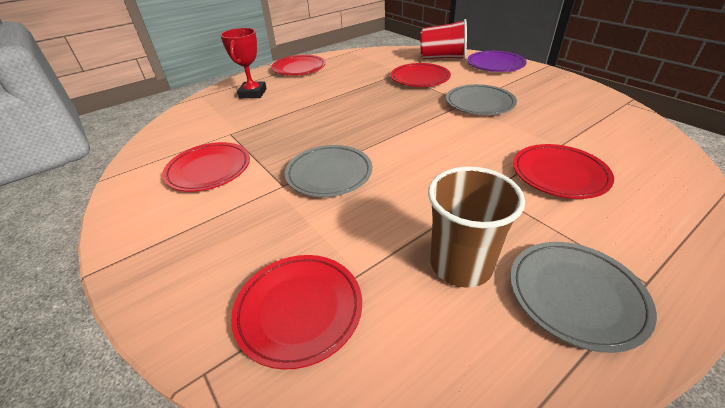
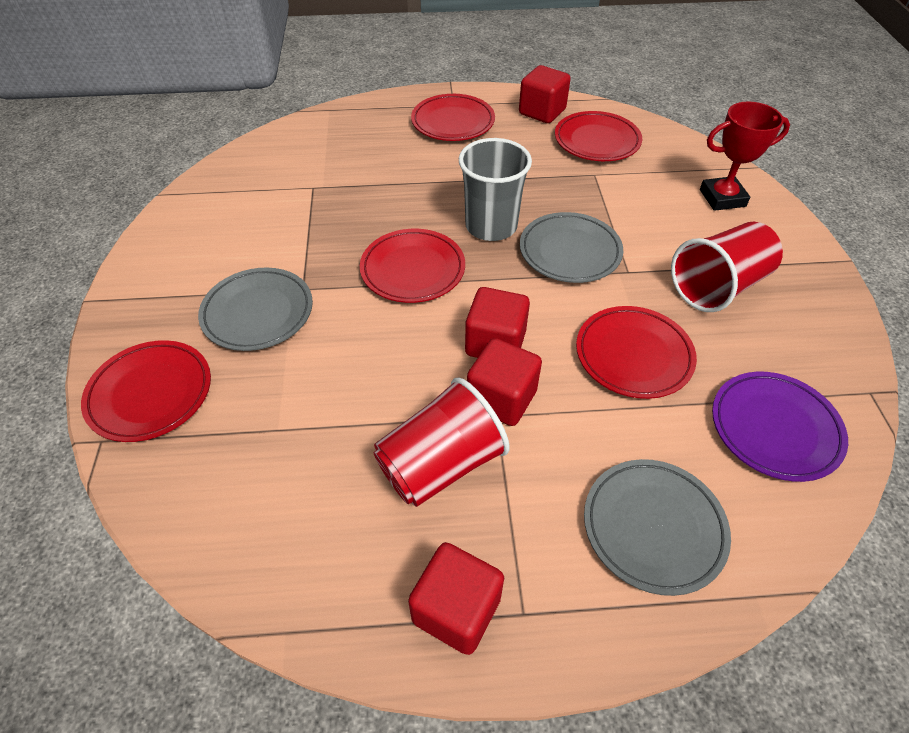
brown cup: 1 -> 0
grey cup: 0 -> 1
red cube: 0 -> 4
red cup: 1 -> 2

